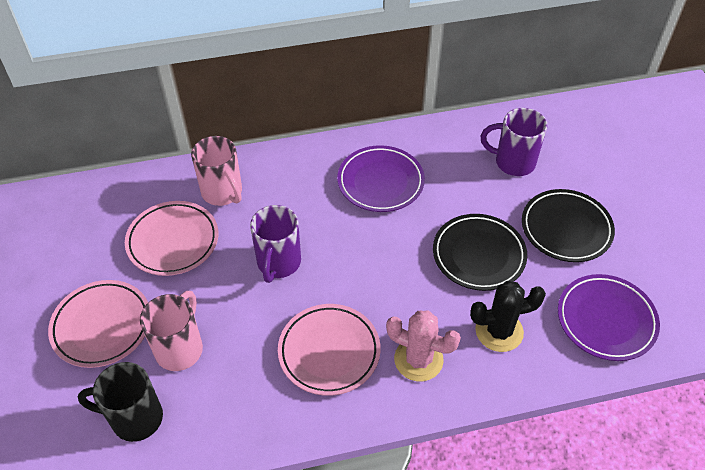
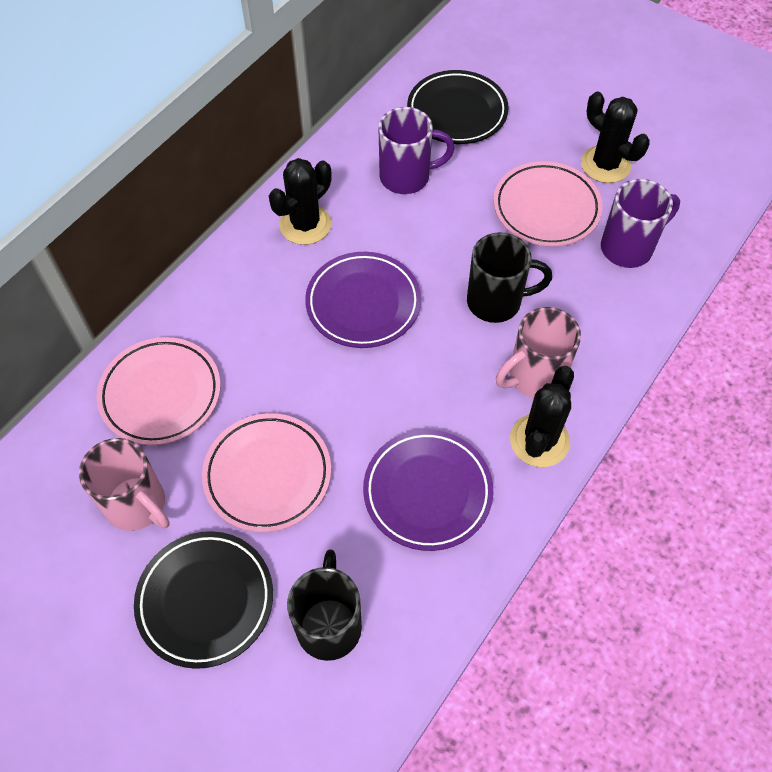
black cactus: 1 -> 3
black mug: 1 -> 2
pink cactus: 1 -> 0

